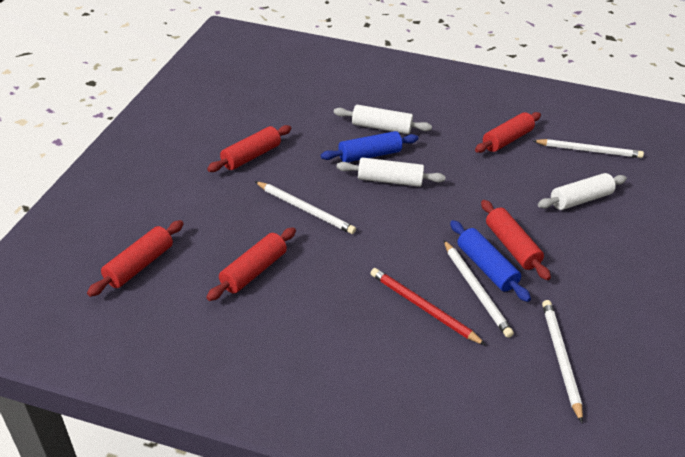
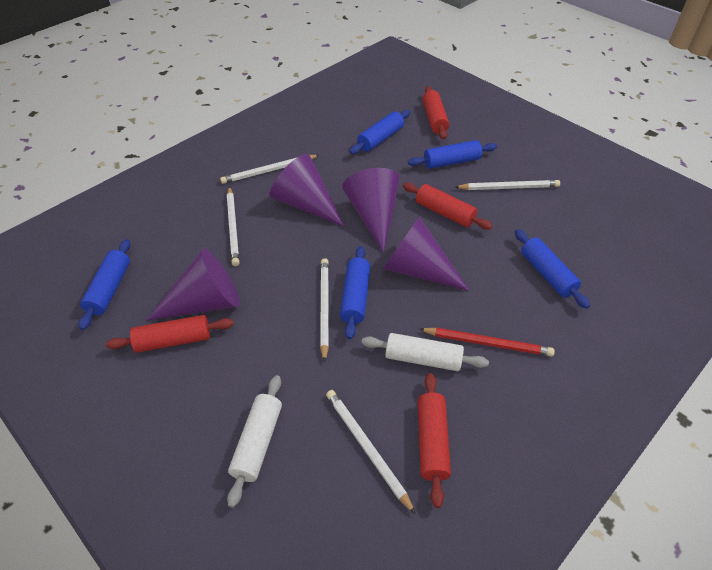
blue rolling pin: 2 -> 5
purple cone: 0 -> 4
red rolling pin: 5 -> 4
white pencil: 4 -> 5
white rolling pin: 3 -> 2

